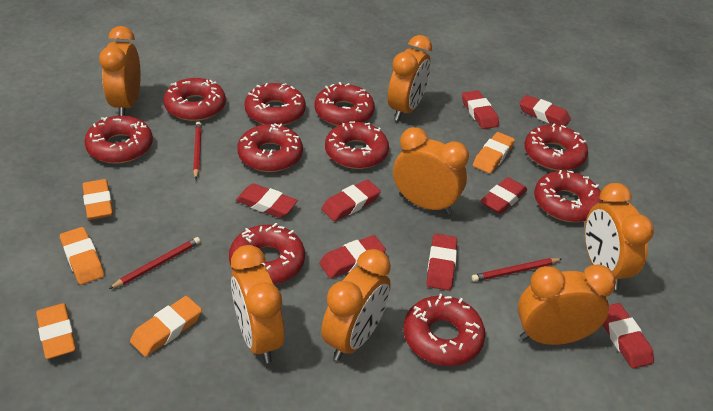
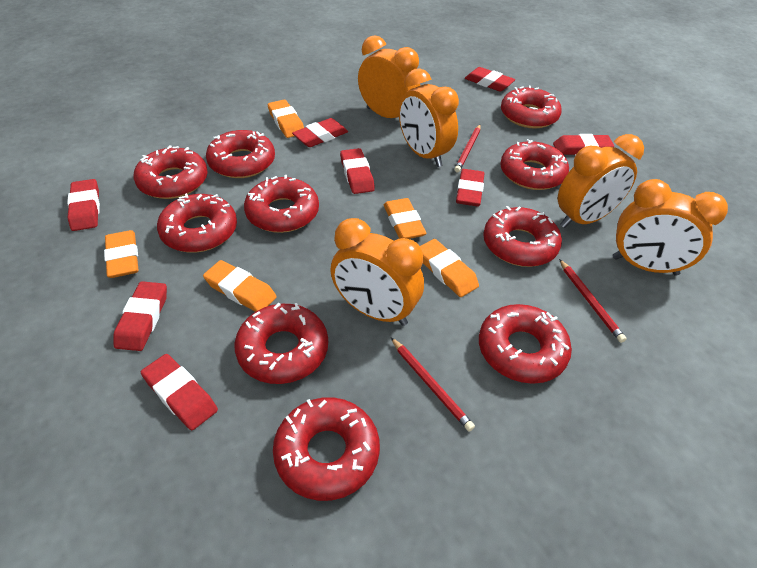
orange clock: 7 -> 5

